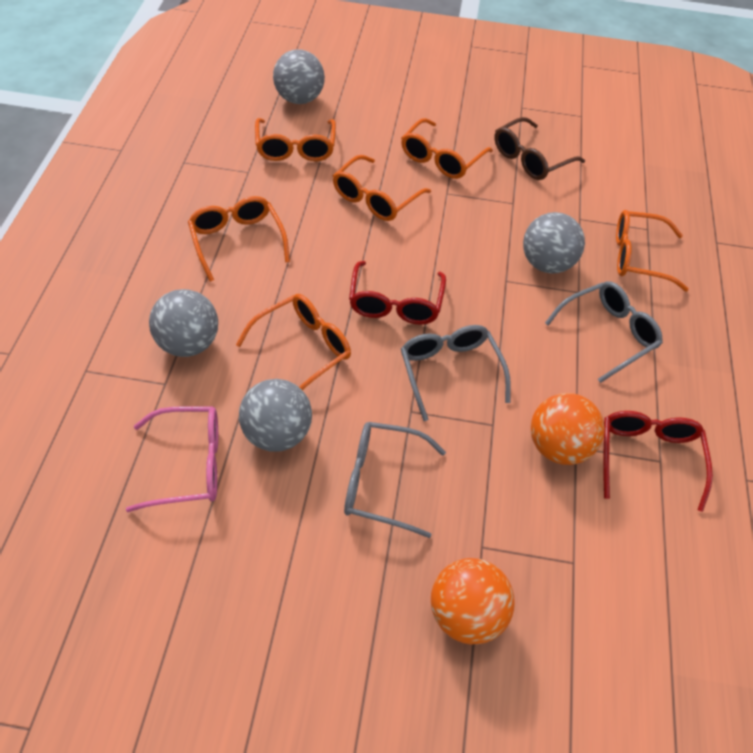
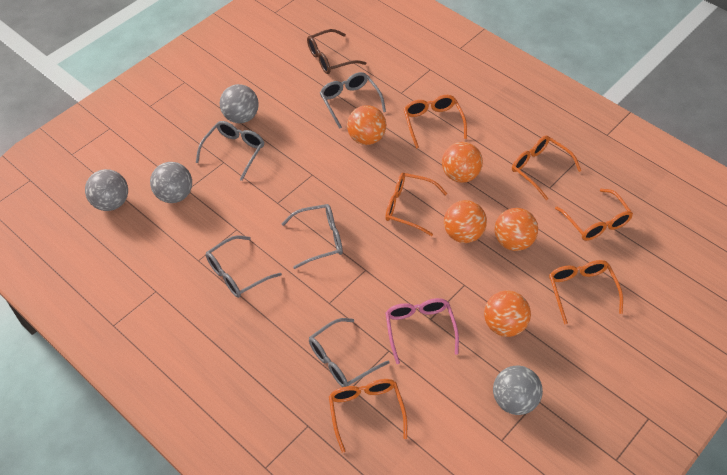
grey glasses: 3 -> 5
orange ball: 2 -> 5
red glasses: 2 -> 0

